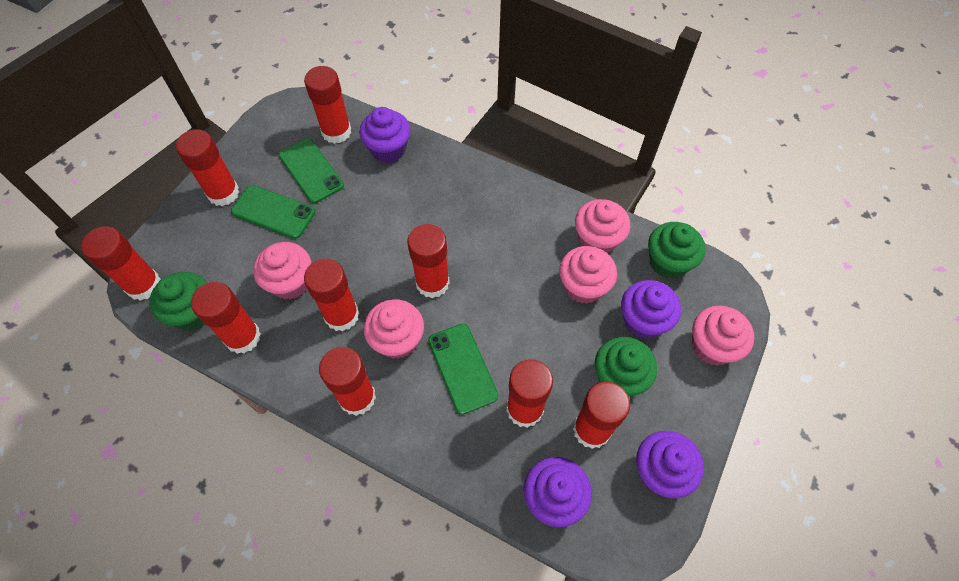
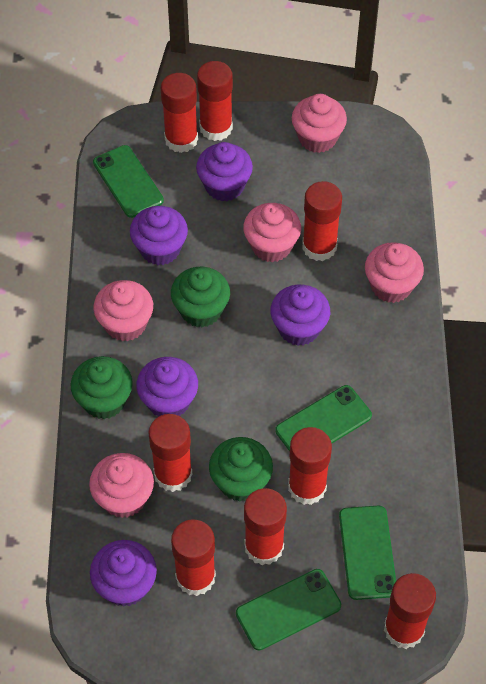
green phone: 3 -> 4
purple cupcake: 4 -> 5
red glue stick: 9 -> 8

